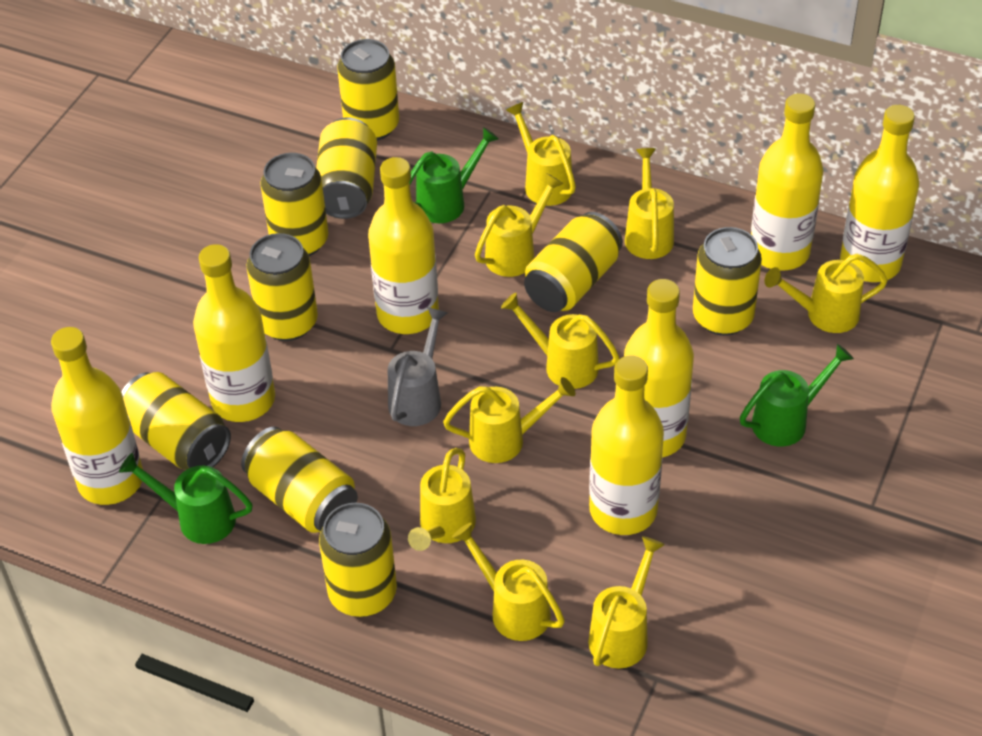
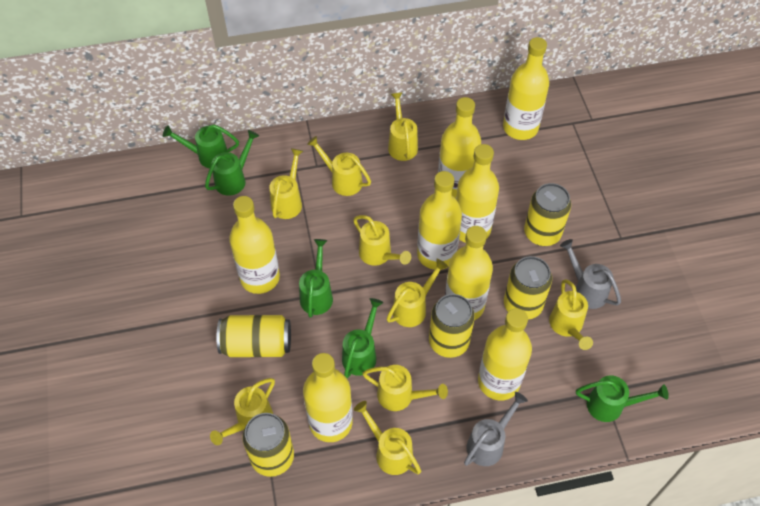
green watering can: 3 -> 5
grey watering can: 1 -> 2
yellow bottle: 7 -> 8
yellow can: 9 -> 5

